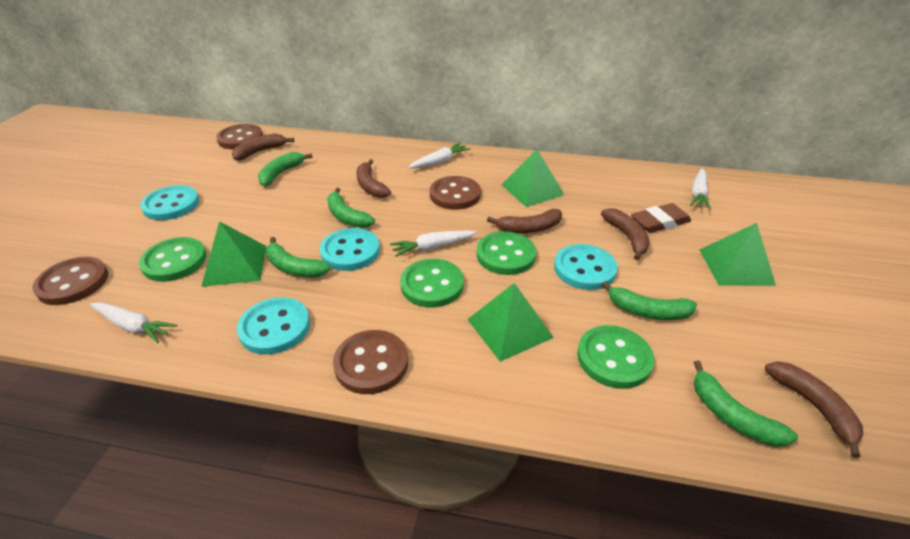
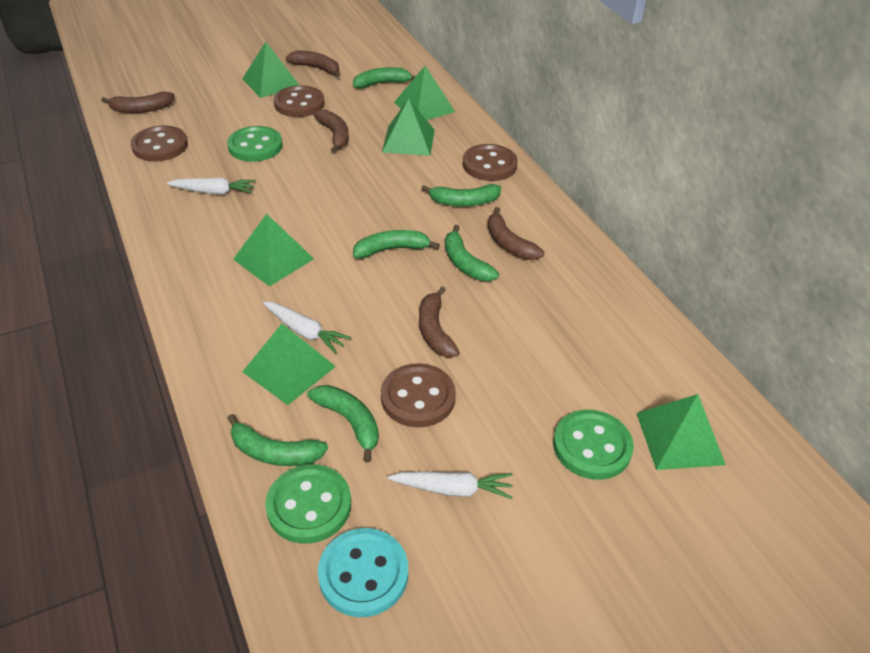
brown eraser: 1 -> 0
green banana: 5 -> 6
green button: 4 -> 3
green pyramid: 4 -> 6
turquoise button: 4 -> 1
white carrot: 4 -> 3

